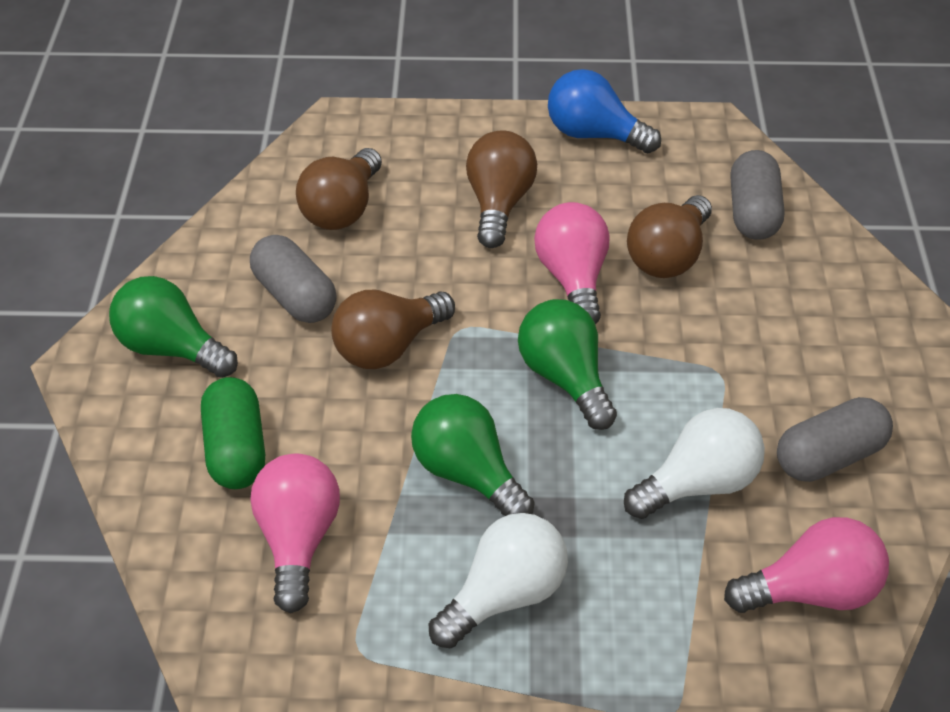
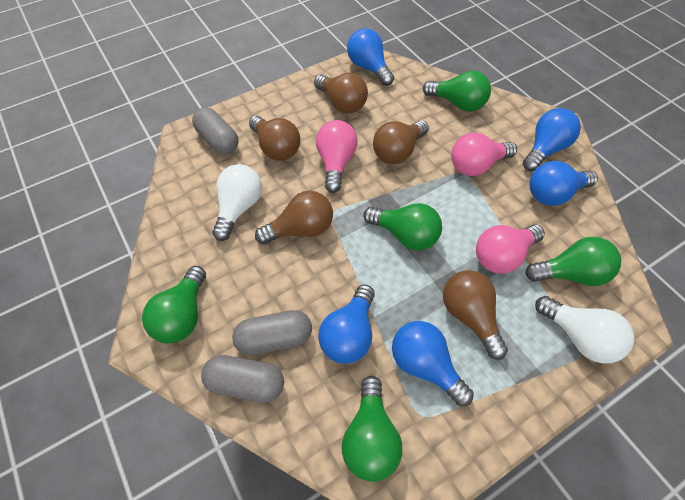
blue light bulb: 1 -> 5
brown light bulb: 4 -> 5
green capsule: 1 -> 0
green light bulb: 3 -> 5

